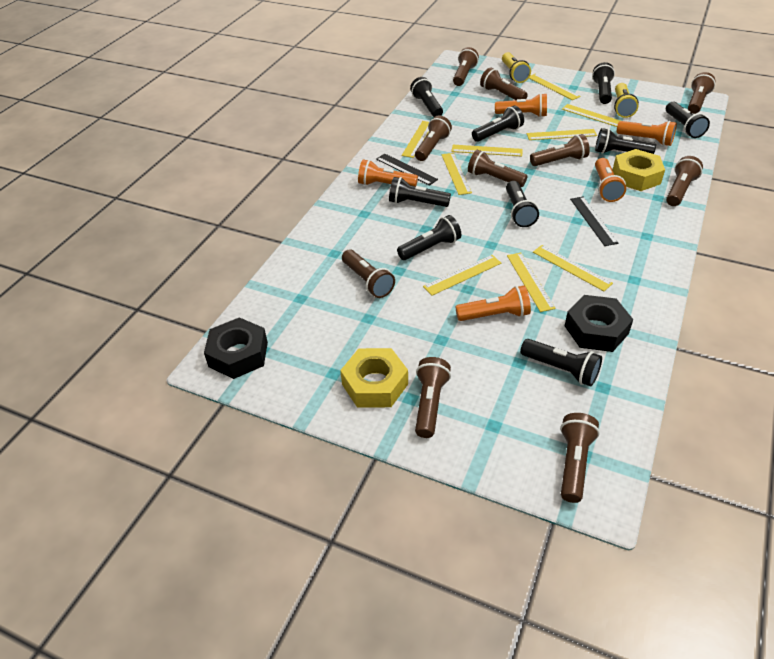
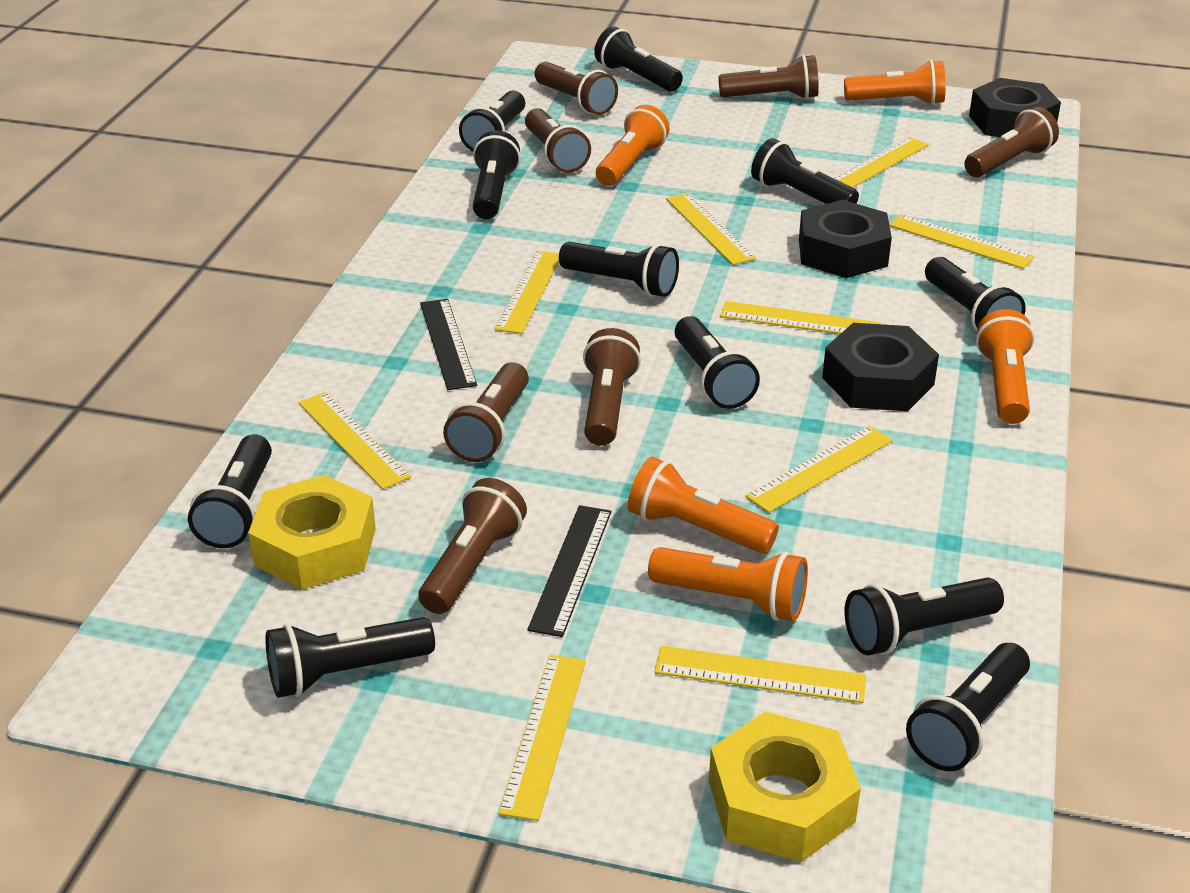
black flashlight: 9 -> 11
black nut: 2 -> 3
brown flashlight: 10 -> 7
yellow flashlight: 2 -> 0

